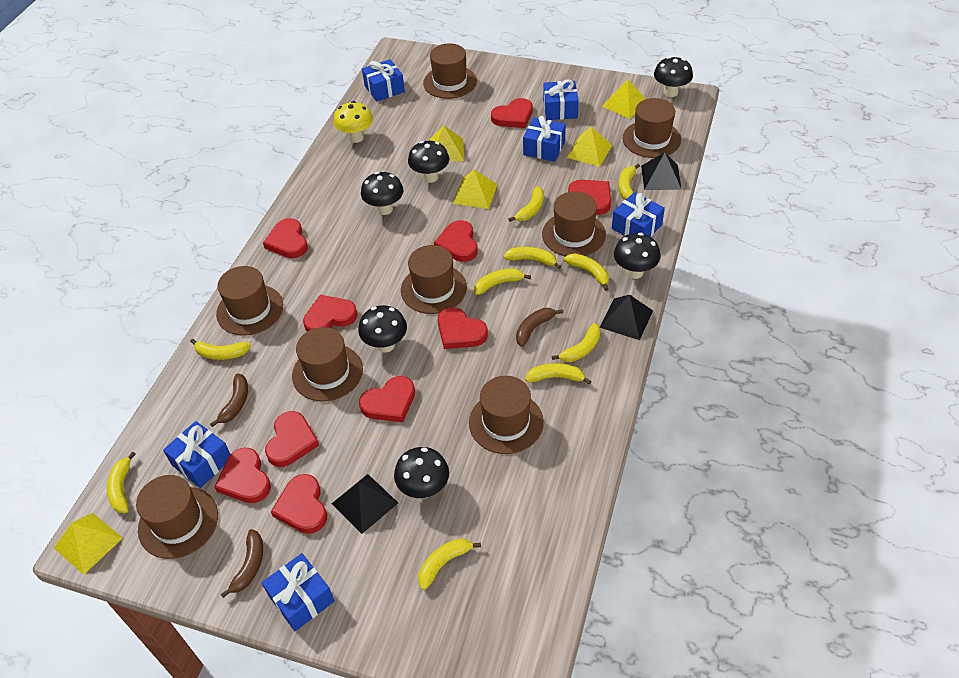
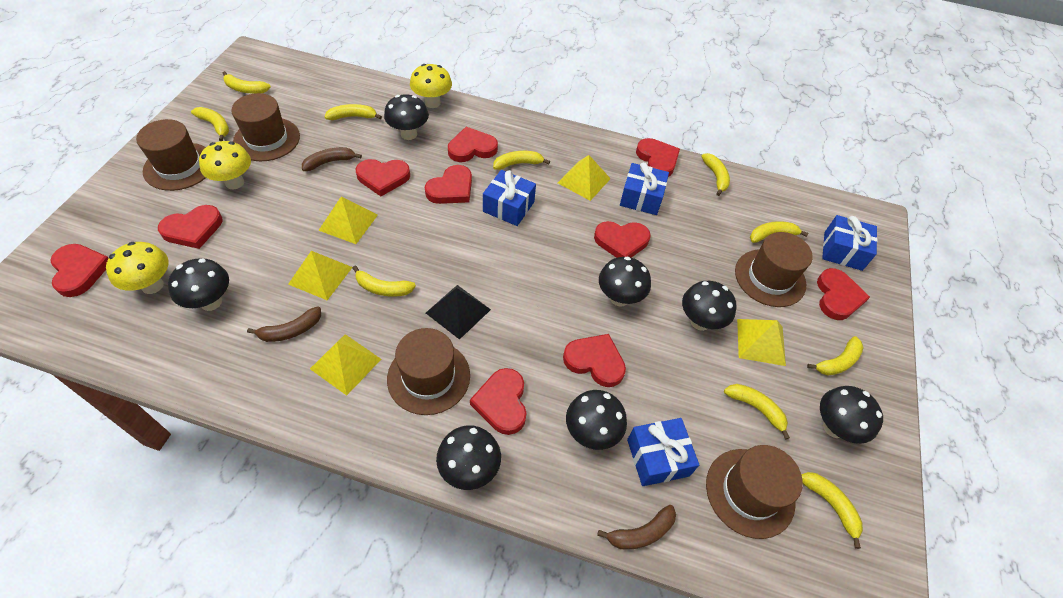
black mushroom: 6 -> 7
black pyramid: 3 -> 1
blue gift: 6 -> 4
brown hat: 8 -> 5
yellow mushroom: 1 -> 3

